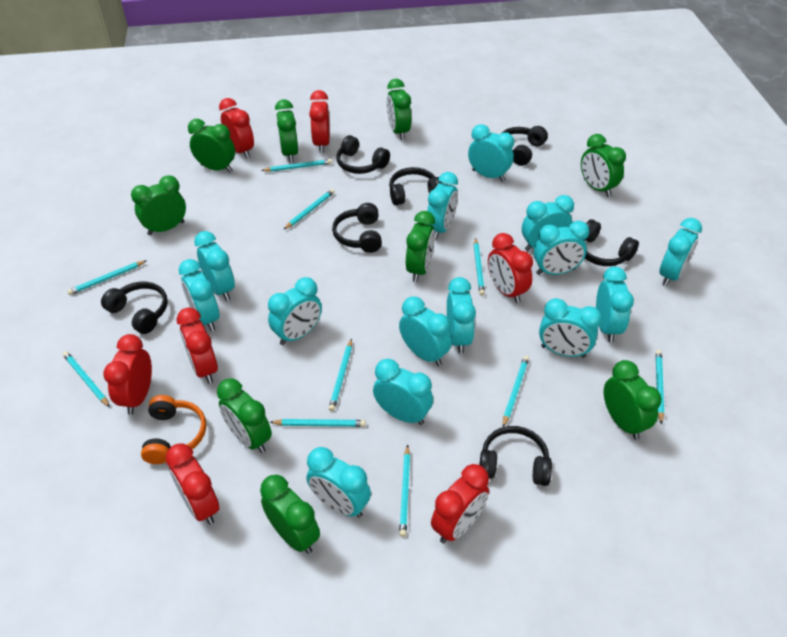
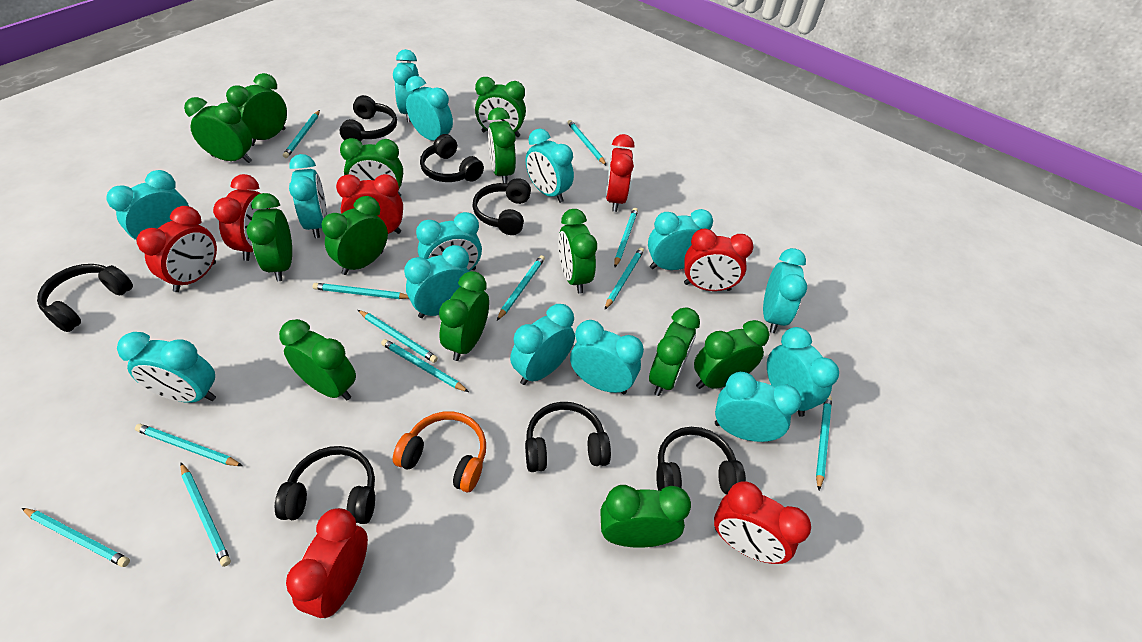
green clock: 9 -> 13
turquoise pencil: 10 -> 12

